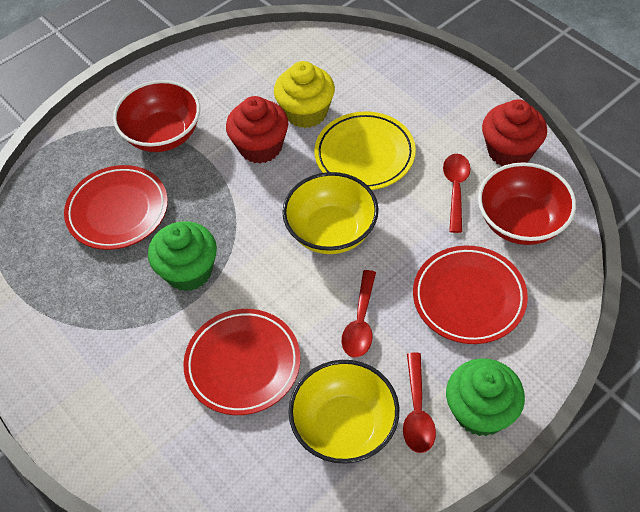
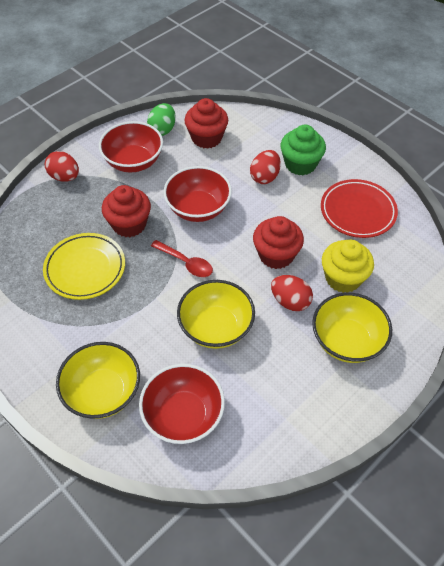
green cupcake: 2 -> 1
green egg: 0 -> 1
red bowl: 2 -> 3
red cupcake: 2 -> 3
red egg: 0 -> 3
red plate: 3 -> 1
red spoon: 3 -> 1
yellow bowl: 2 -> 3

